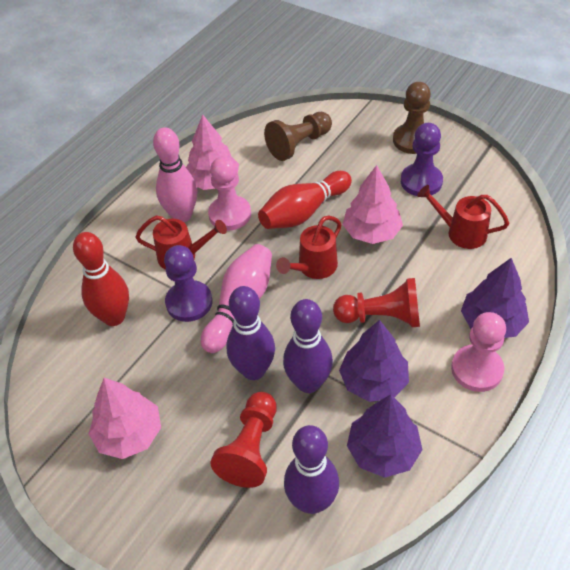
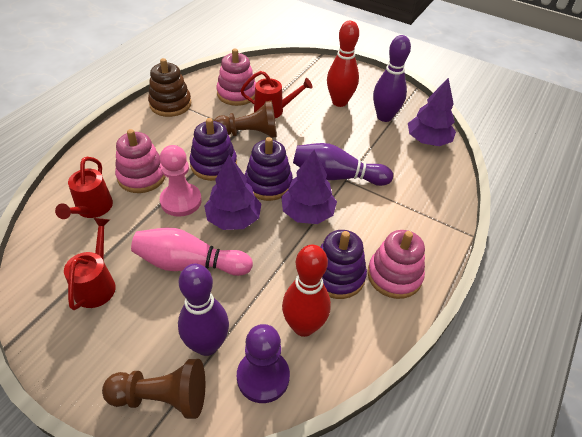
brown stacking toy: 0 -> 1
pink bowling pin: 2 -> 1
pink pawn: 2 -> 1
pink stacking toy: 0 -> 3
pink tree: 3 -> 0
purple pawn: 2 -> 1
purple stacking toy: 0 -> 3
red pawn: 2 -> 0

